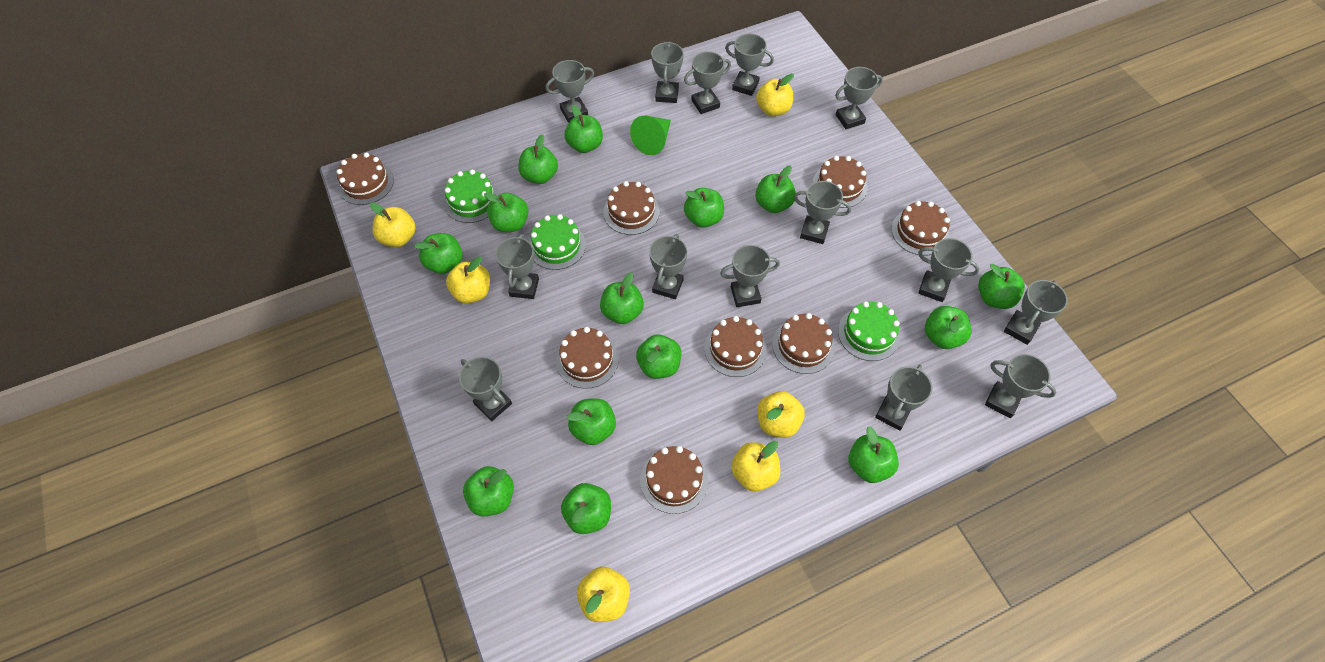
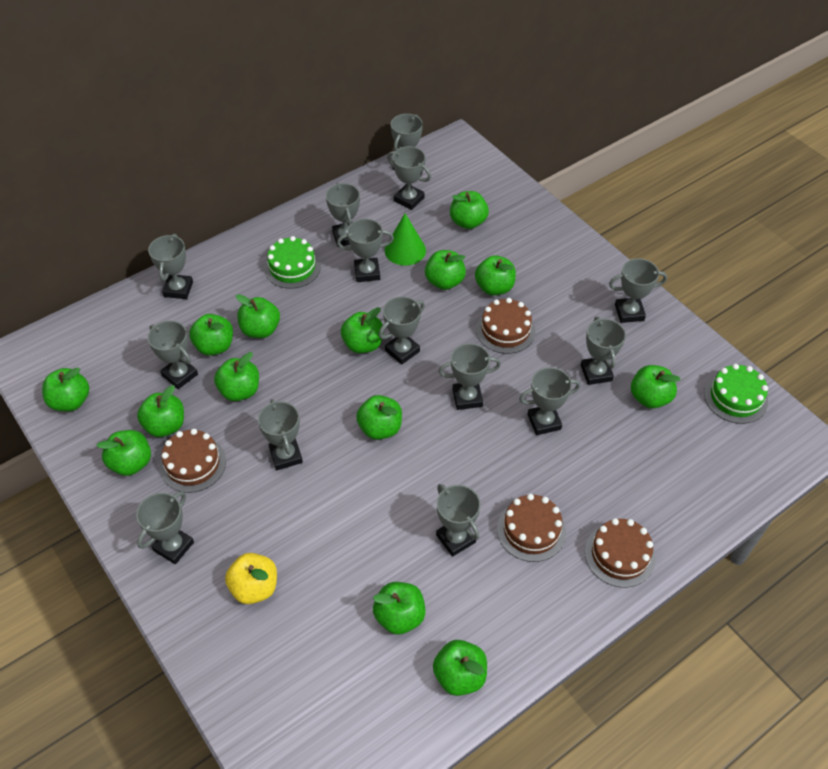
brown cake: 8 -> 4
green cake: 3 -> 2
yellow apple: 6 -> 1

